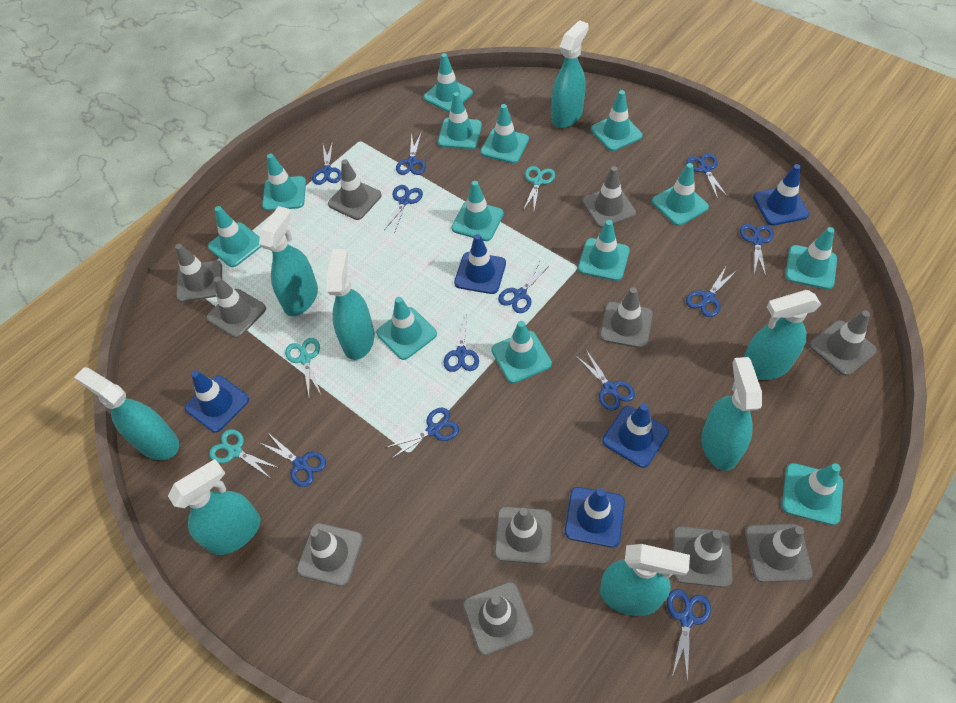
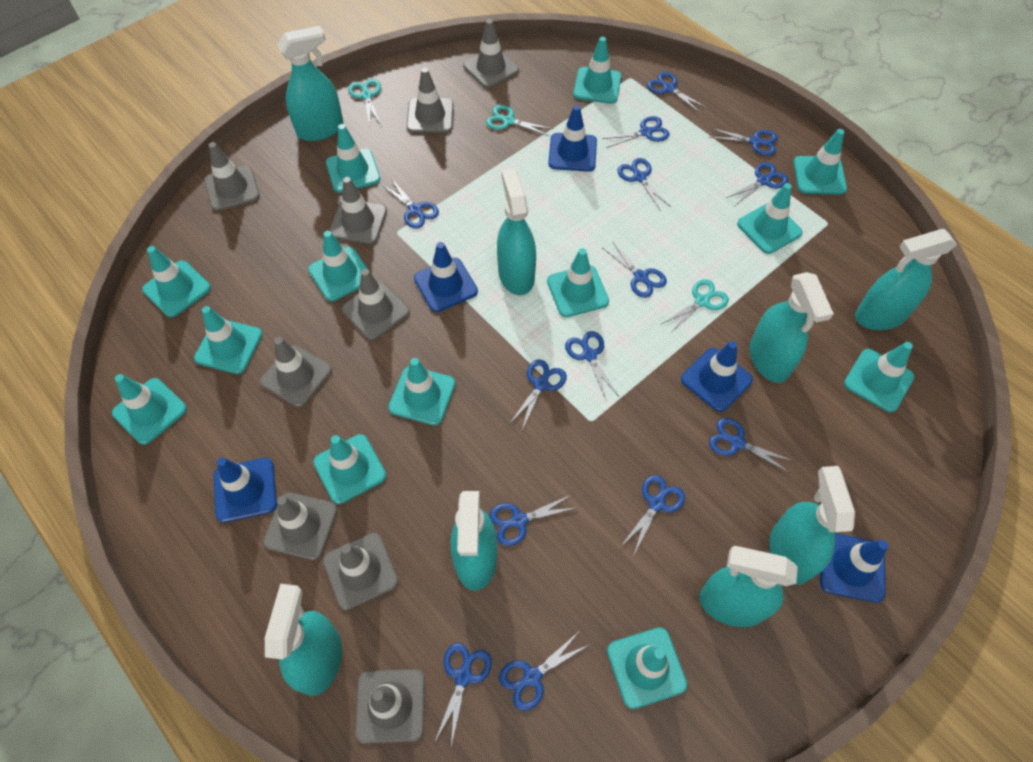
blue scissors: 12 -> 14
grey traffic cone: 11 -> 9

